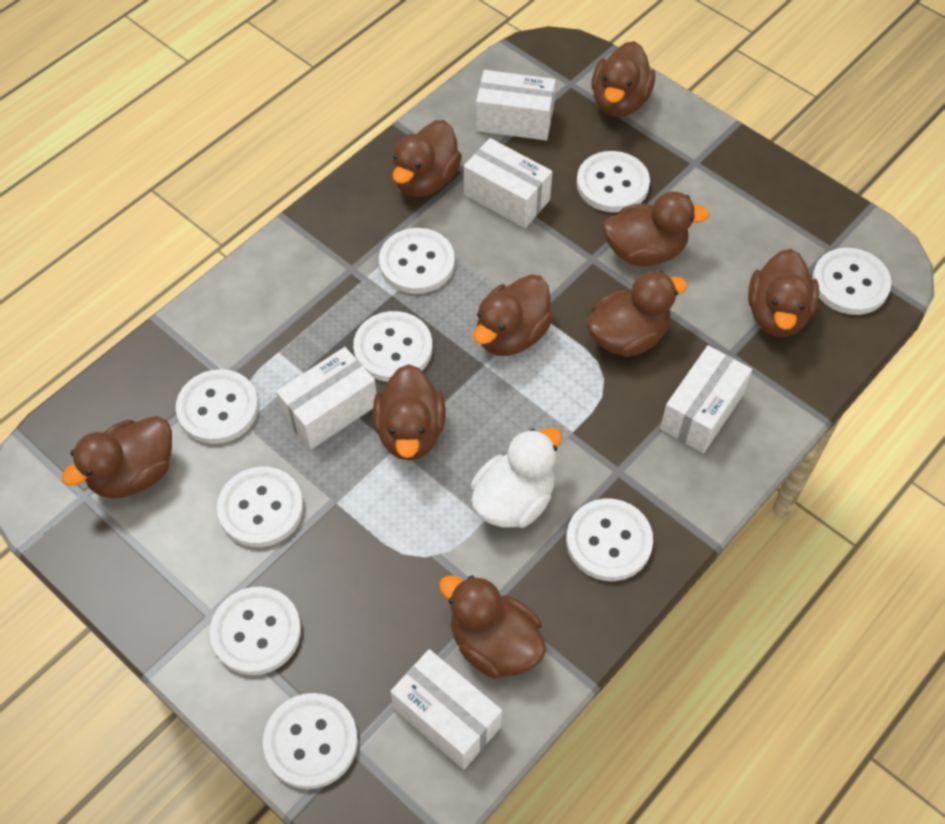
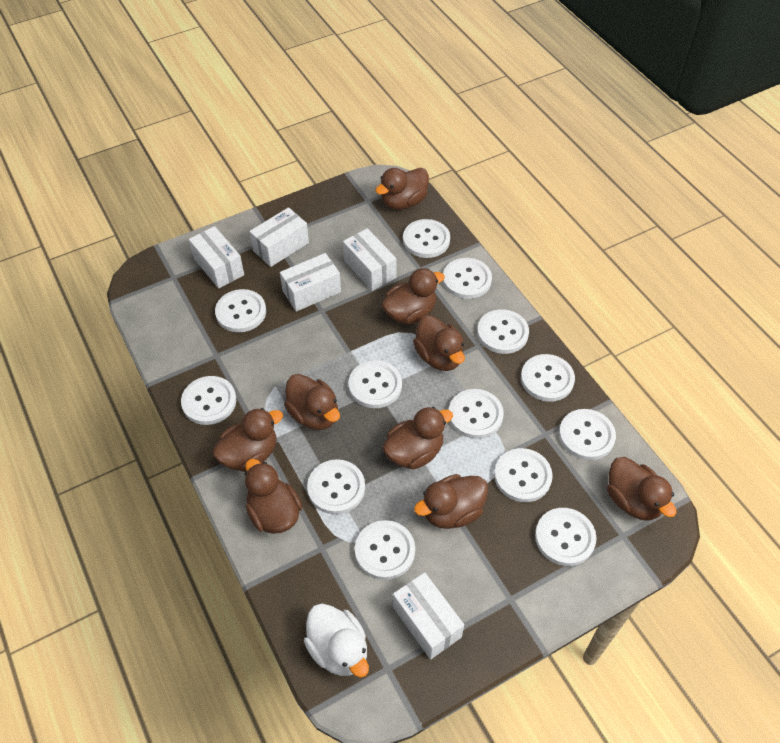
white button: 9 -> 13

